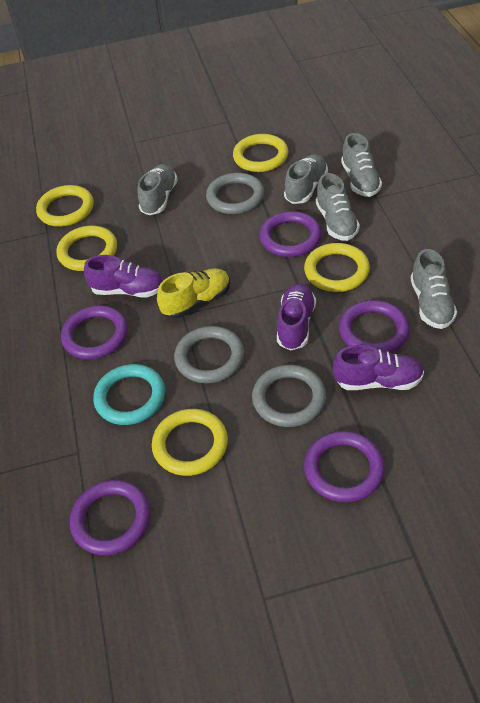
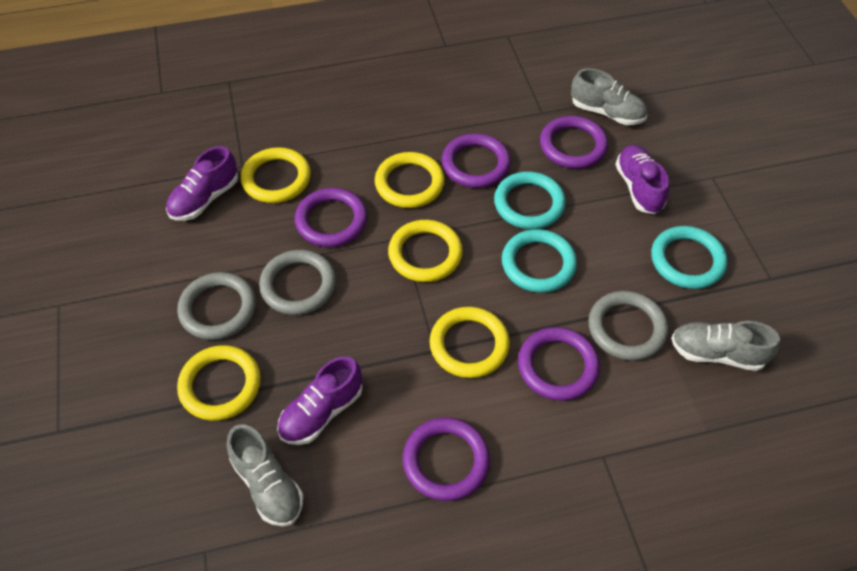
grey shoe: 5 -> 3
turquoise ring: 1 -> 3
yellow shoe: 1 -> 0

